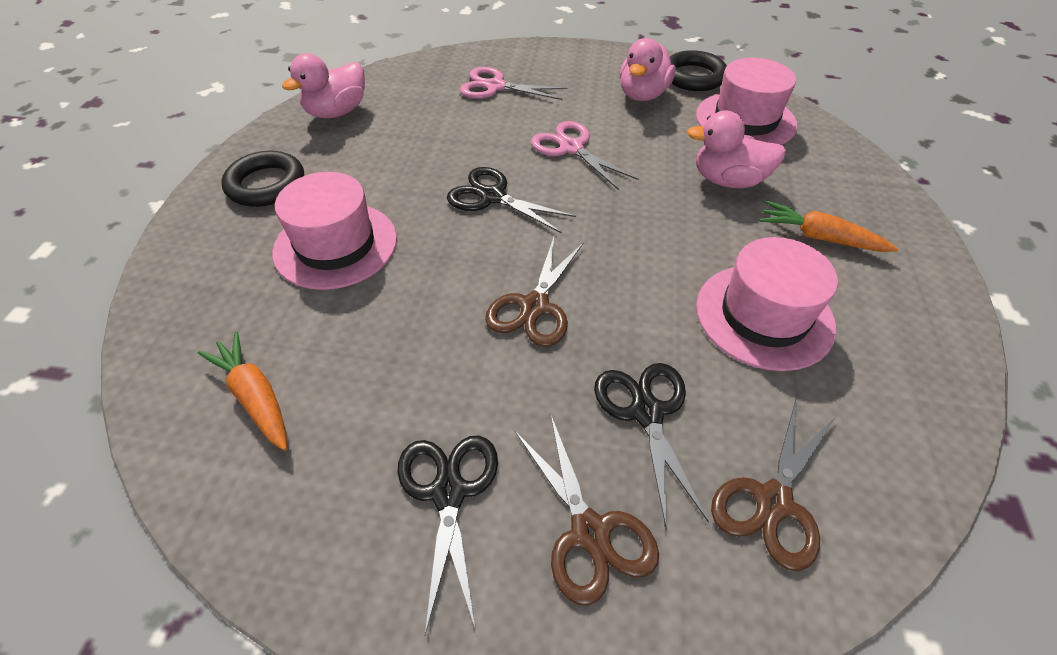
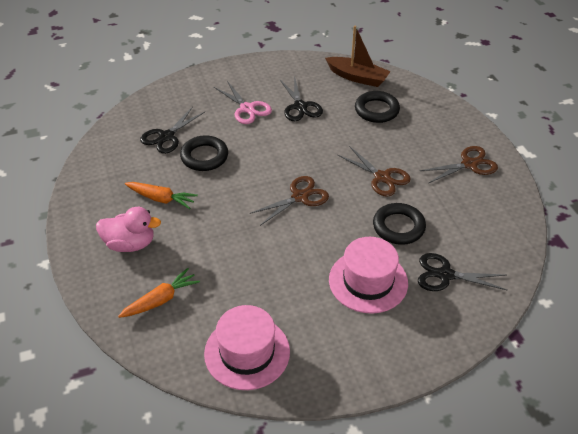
black ring: 2 -> 3
brown boat: 0 -> 1
pink duck: 3 -> 1
pink hat: 3 -> 2
pink scissors: 2 -> 1

